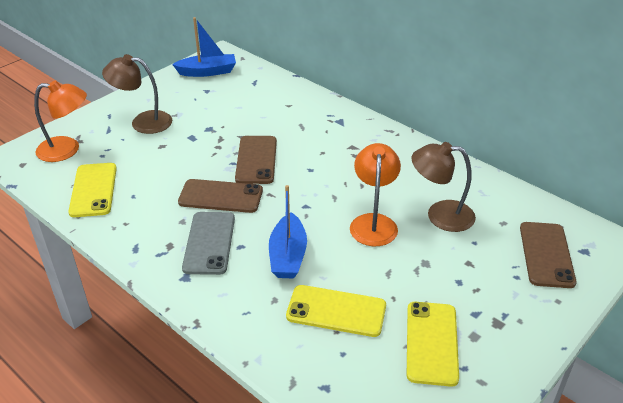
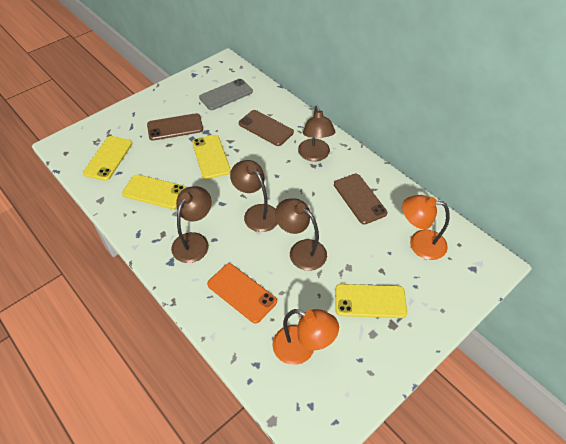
blue boat: 2 -> 0
brown lamp: 2 -> 4
orange phone: 0 -> 1
yellow phone: 3 -> 4

